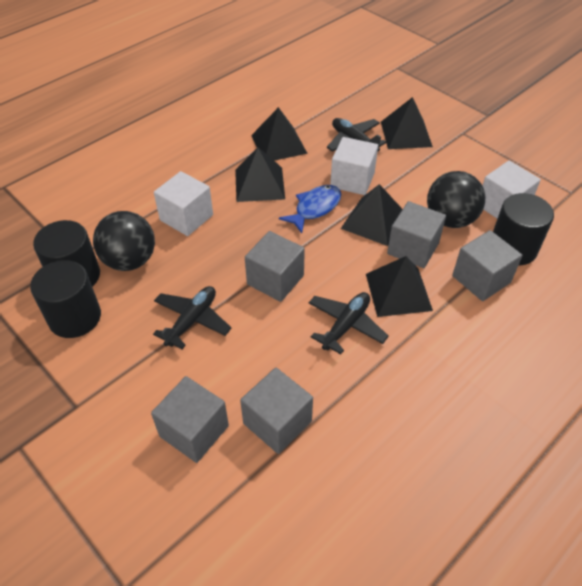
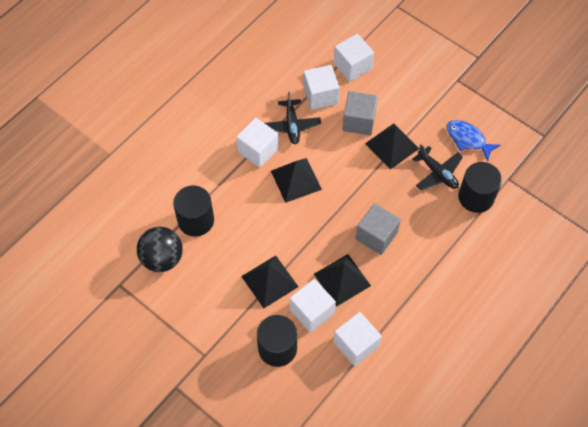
black ball: 2 -> 1
black plane: 3 -> 2
black pyramid: 5 -> 4
grey cube: 5 -> 2
white cube: 3 -> 5

